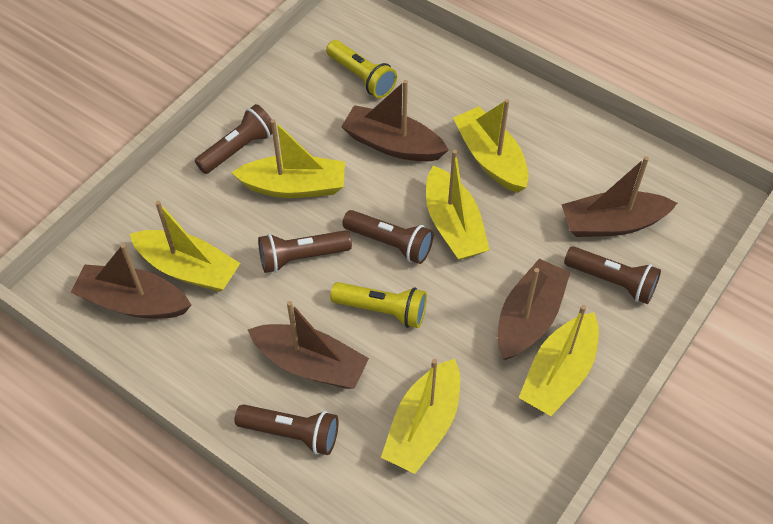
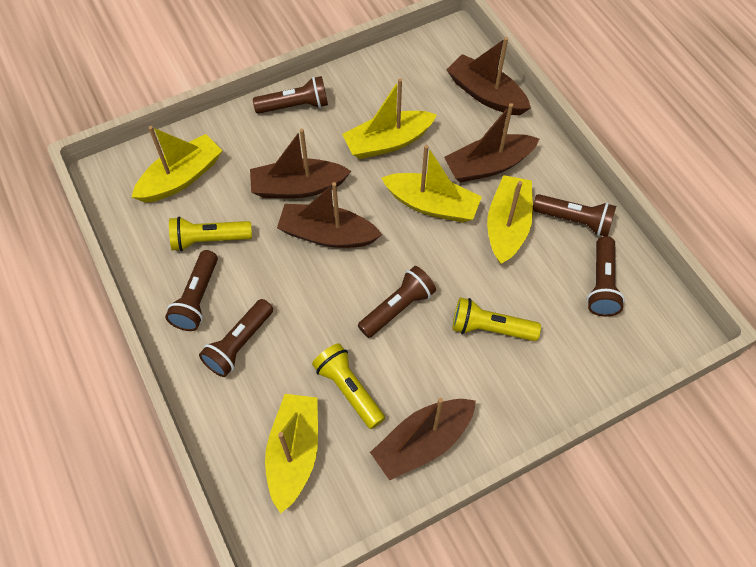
brown flashlight: 5 -> 6
yellow boat: 6 -> 5
yellow flashlight: 2 -> 3

